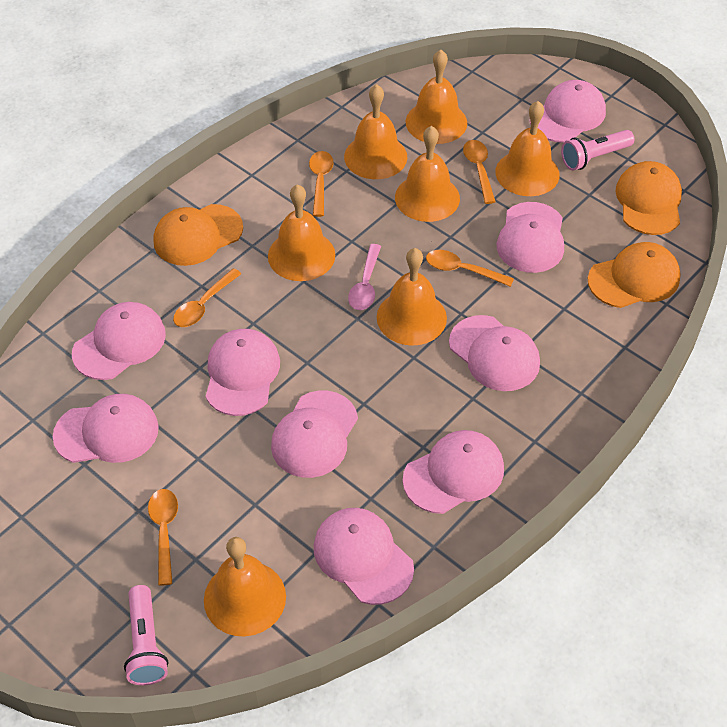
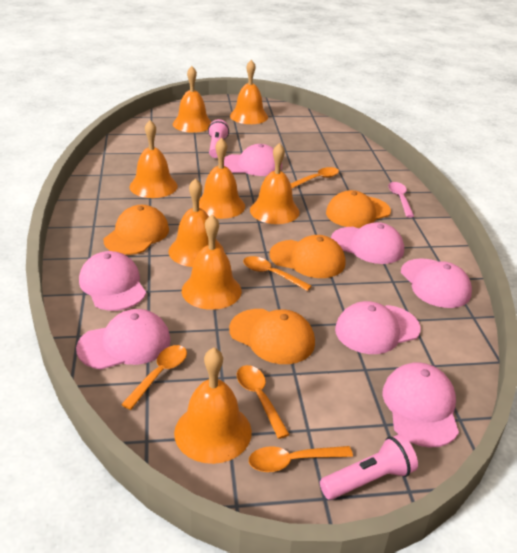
orange bell: 7 -> 8
orange cap: 3 -> 4
pink cap: 9 -> 7

